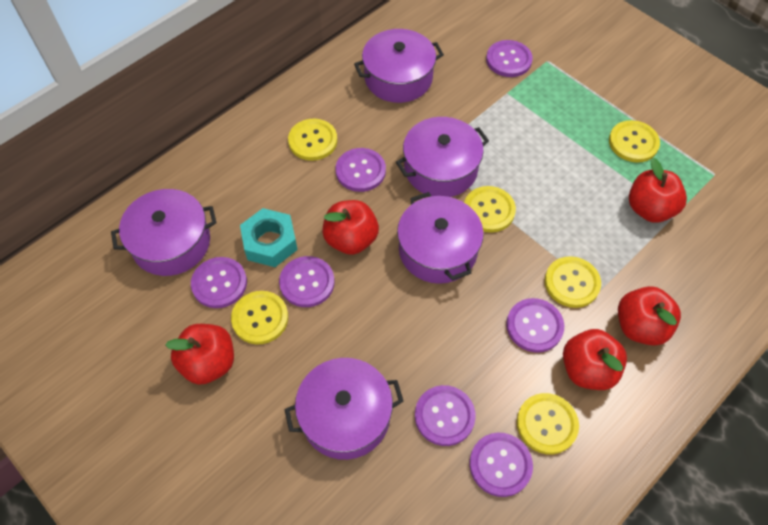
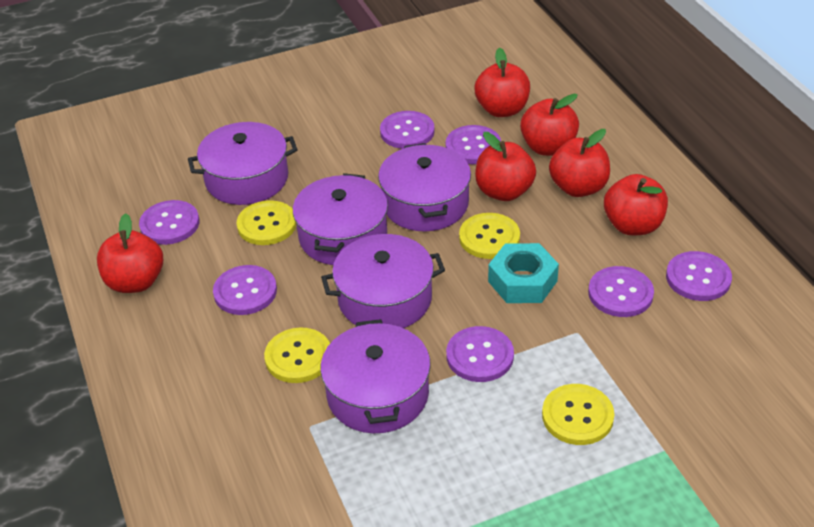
red apple: 5 -> 6
yellow button: 6 -> 4

